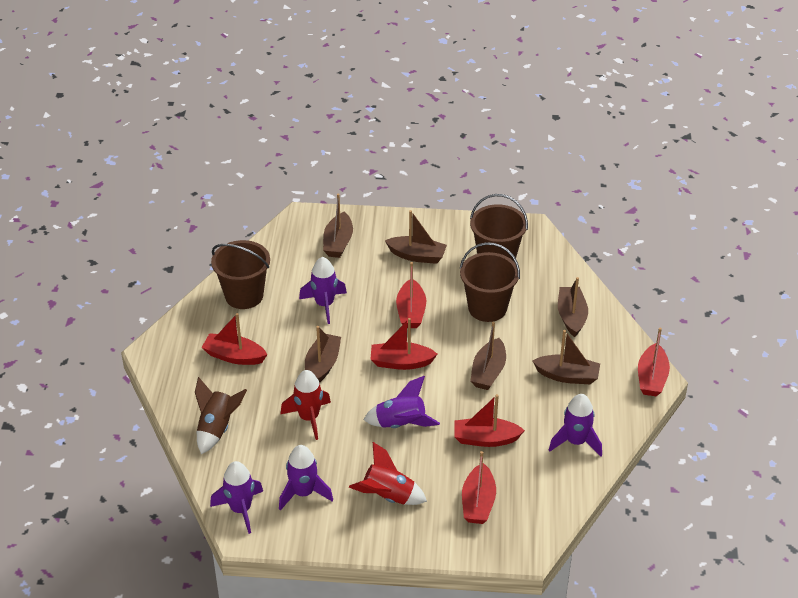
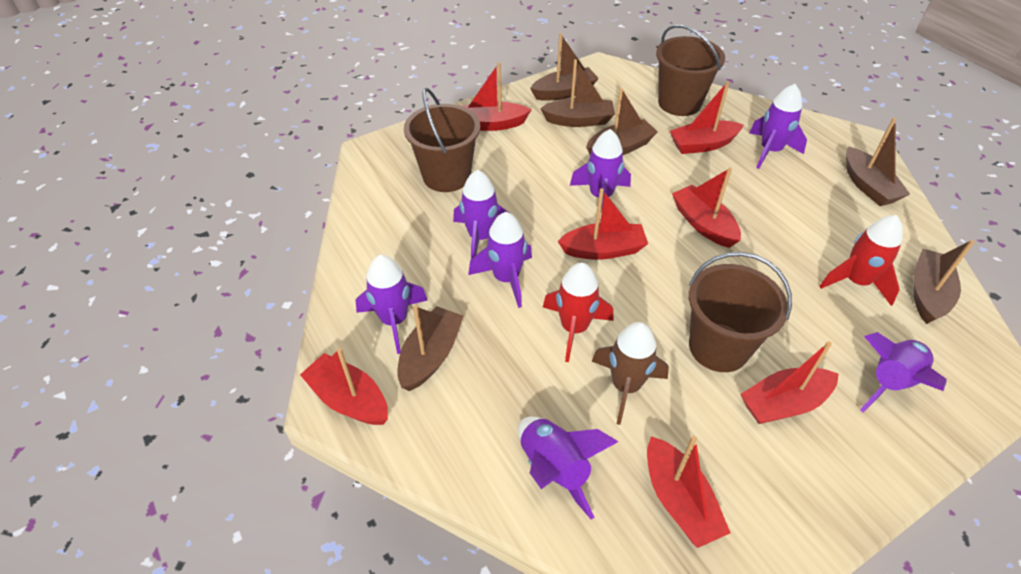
purple rocket: 5 -> 7
red boat: 6 -> 7

